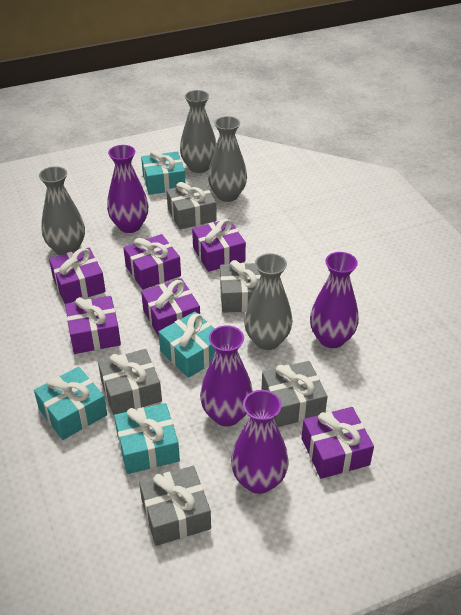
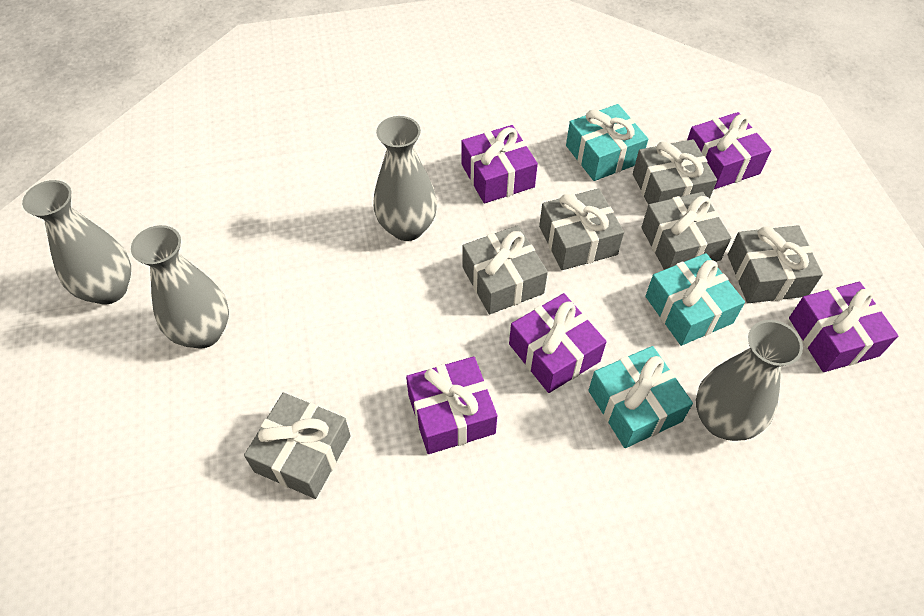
grey gift: 5 -> 6
purple gift: 6 -> 5
purple vase: 4 -> 0
turquoise gift: 4 -> 3

